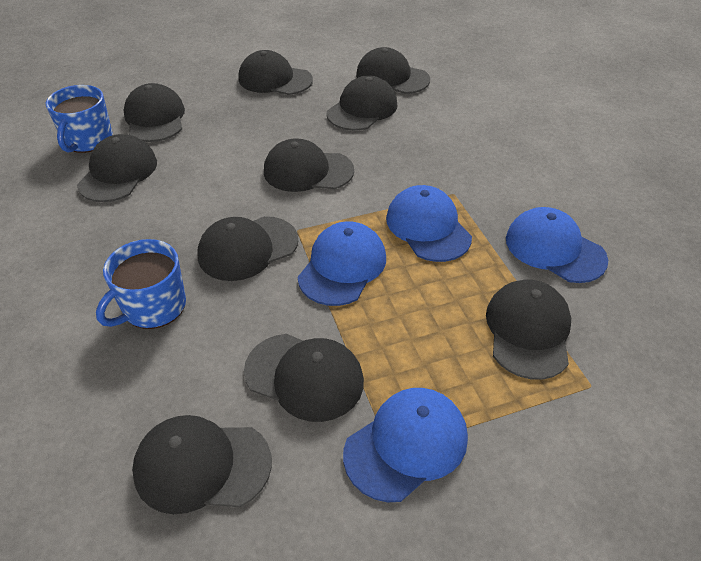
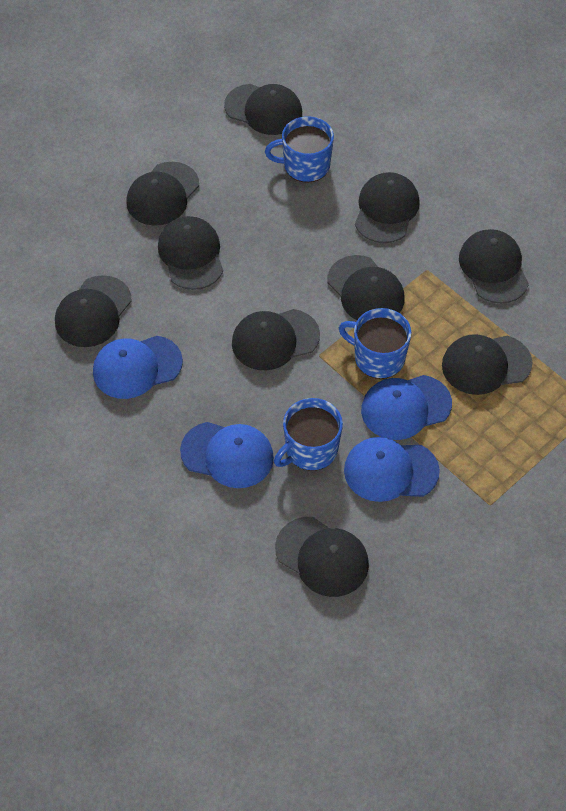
blue mug: 2 -> 3

